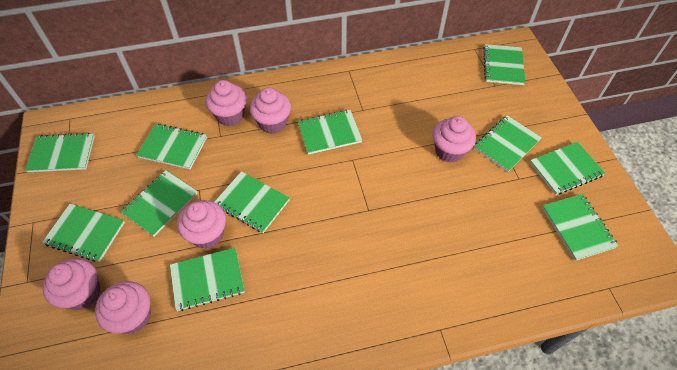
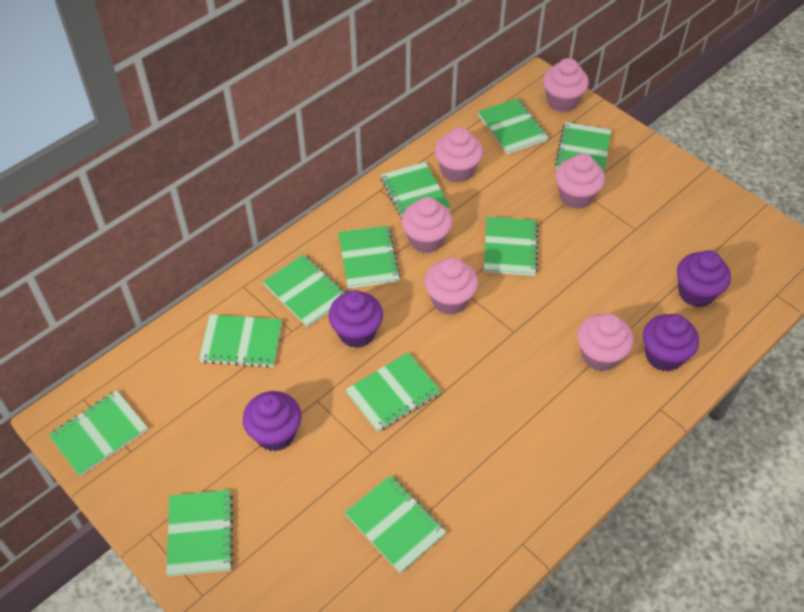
purple cupcake: 0 -> 4

